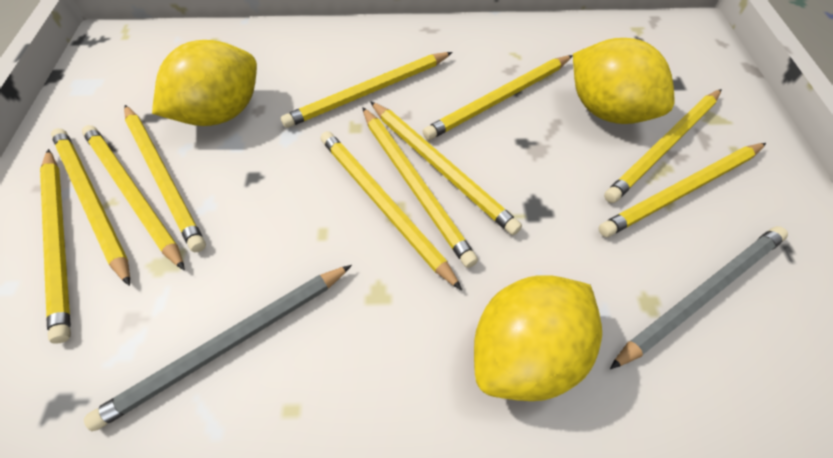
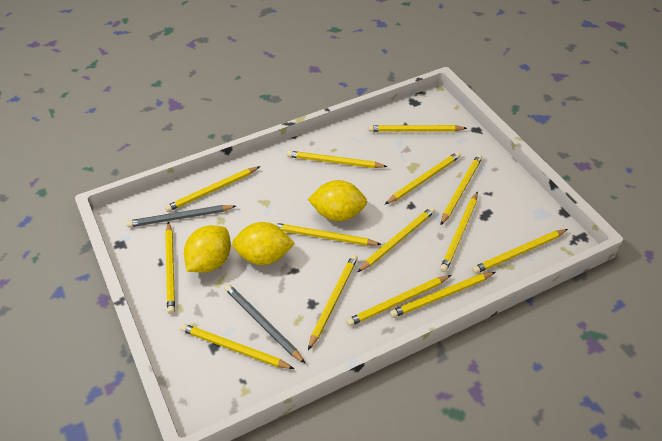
yellow pencil: 11 -> 14

